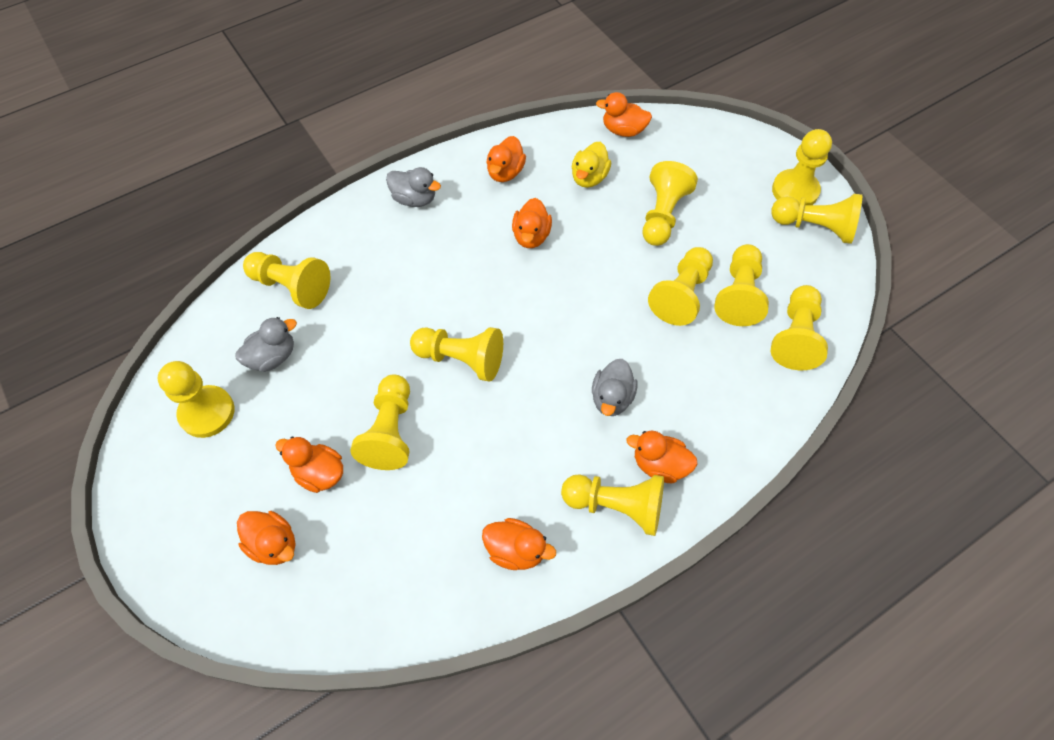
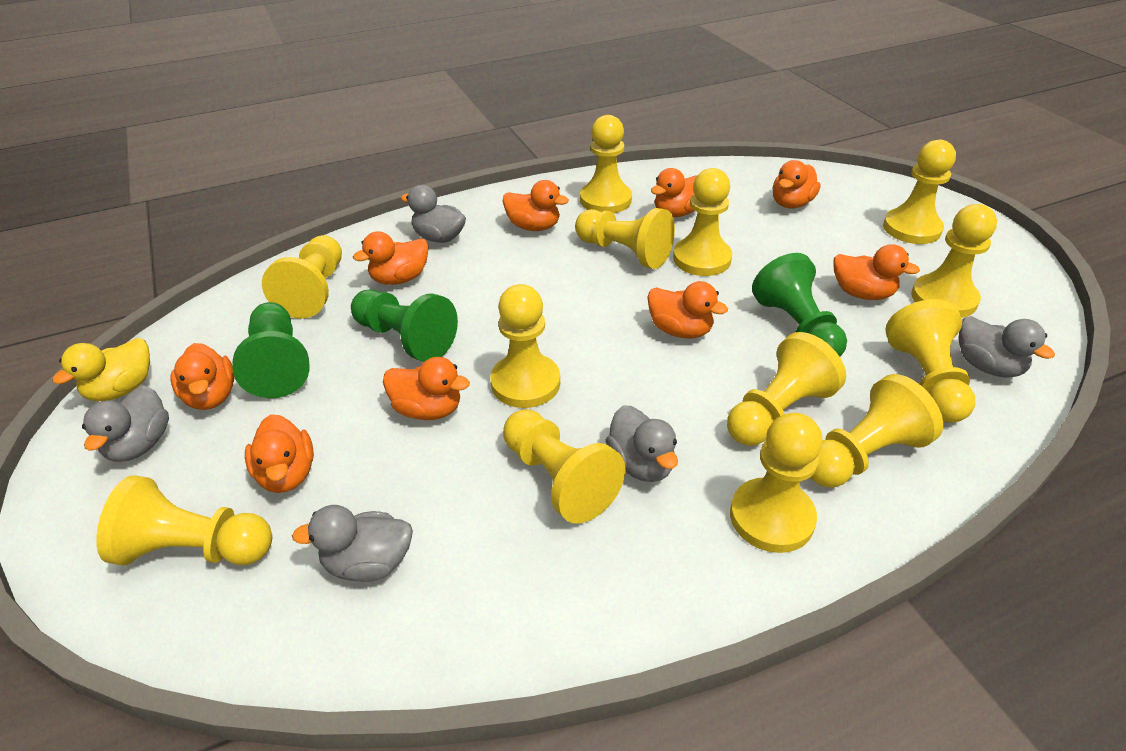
green pawn: 0 -> 3
grey duck: 3 -> 5
orange duck: 7 -> 9
yellow pawn: 11 -> 13

